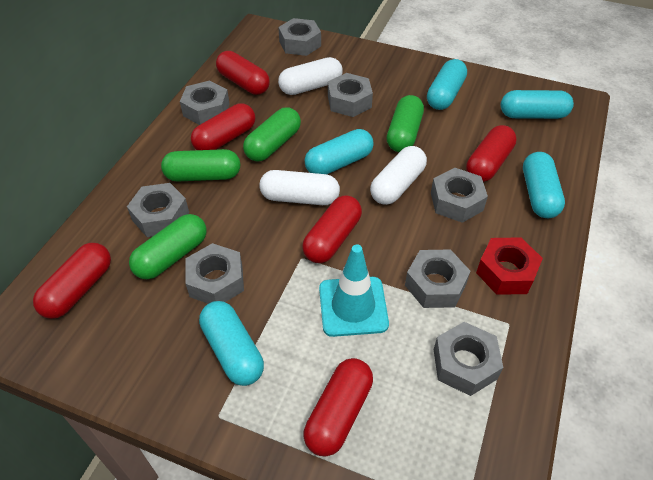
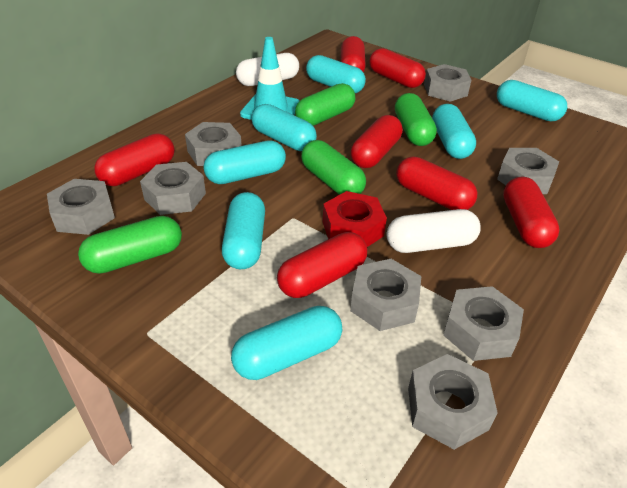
red capsule: 6 -> 7
turquoise capsule: 5 -> 7
white capsule: 3 -> 2

